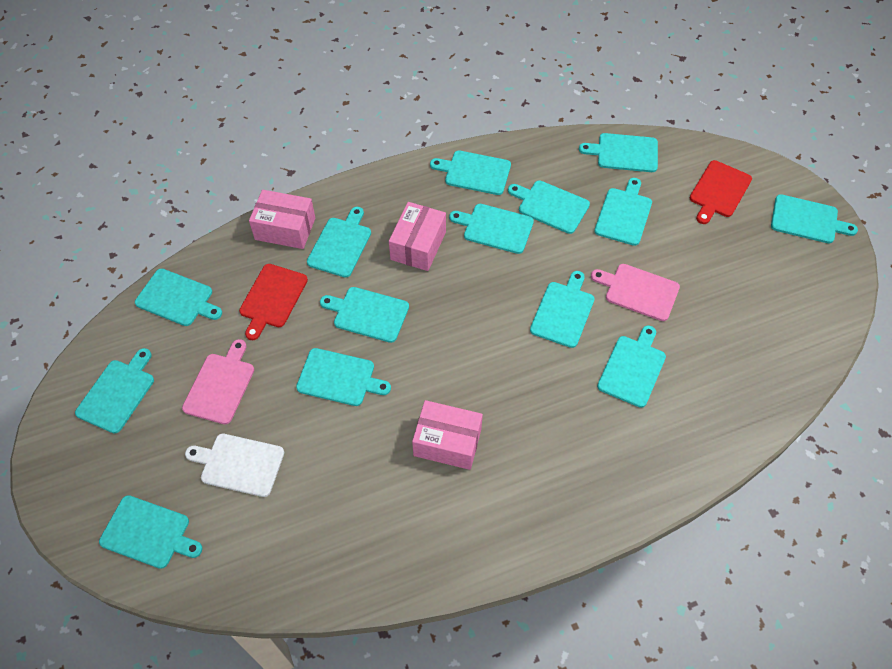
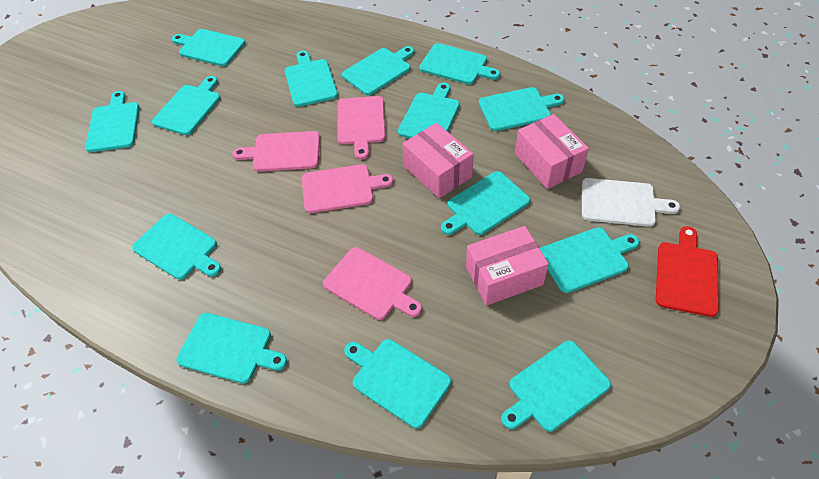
pink cutting board: 2 -> 4
red cutting board: 2 -> 1

